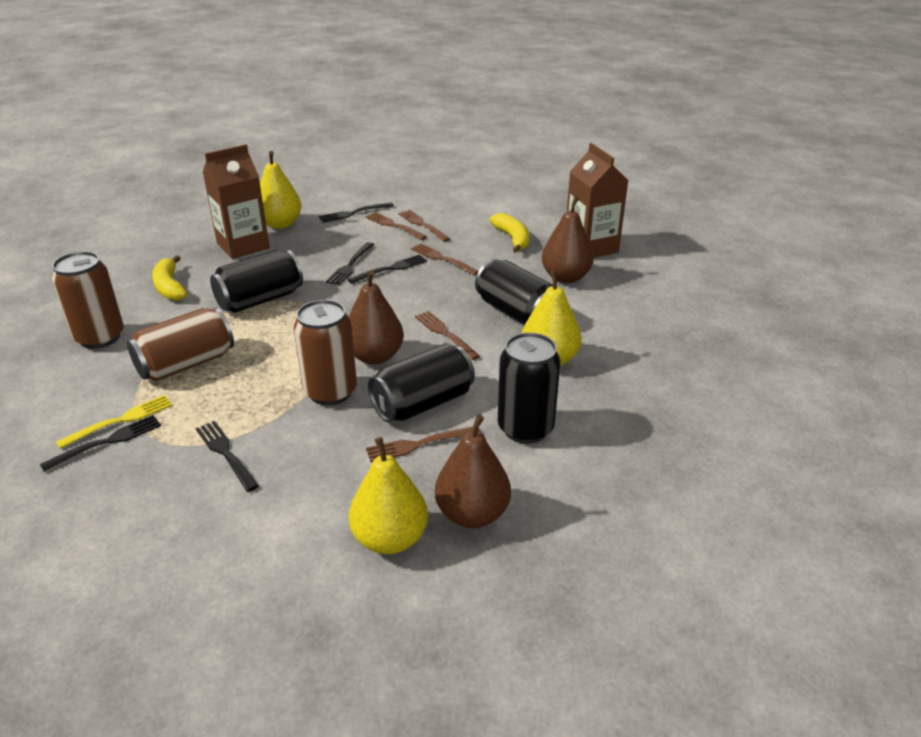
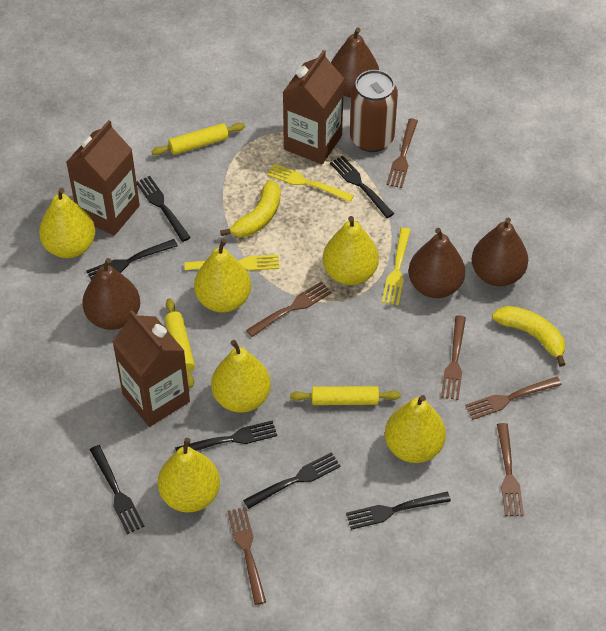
black can: 4 -> 0
black fork: 5 -> 7
brown can: 3 -> 1
brown carton: 2 -> 3
brown fork: 5 -> 6
brown pear: 3 -> 4
yellow fork: 1 -> 3
yellow pear: 3 -> 6
yellow rolling pin: 0 -> 3

